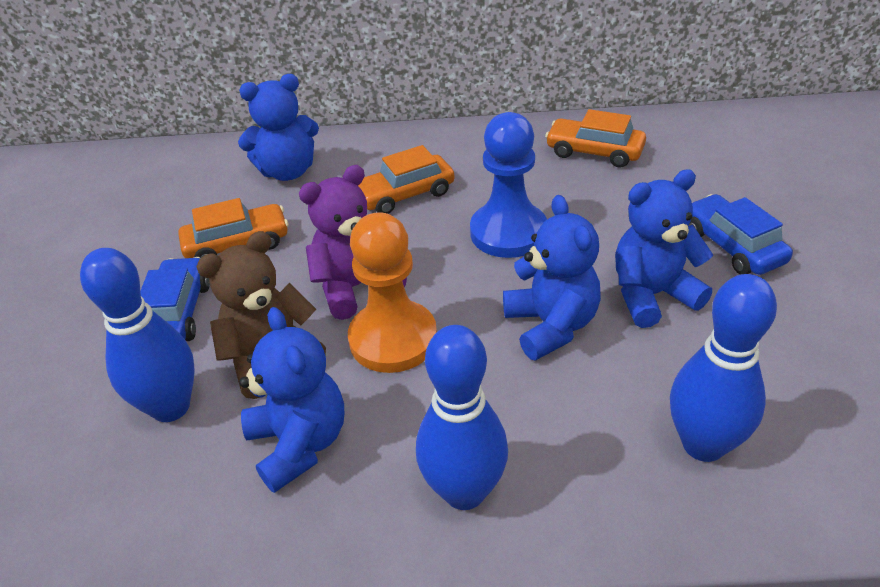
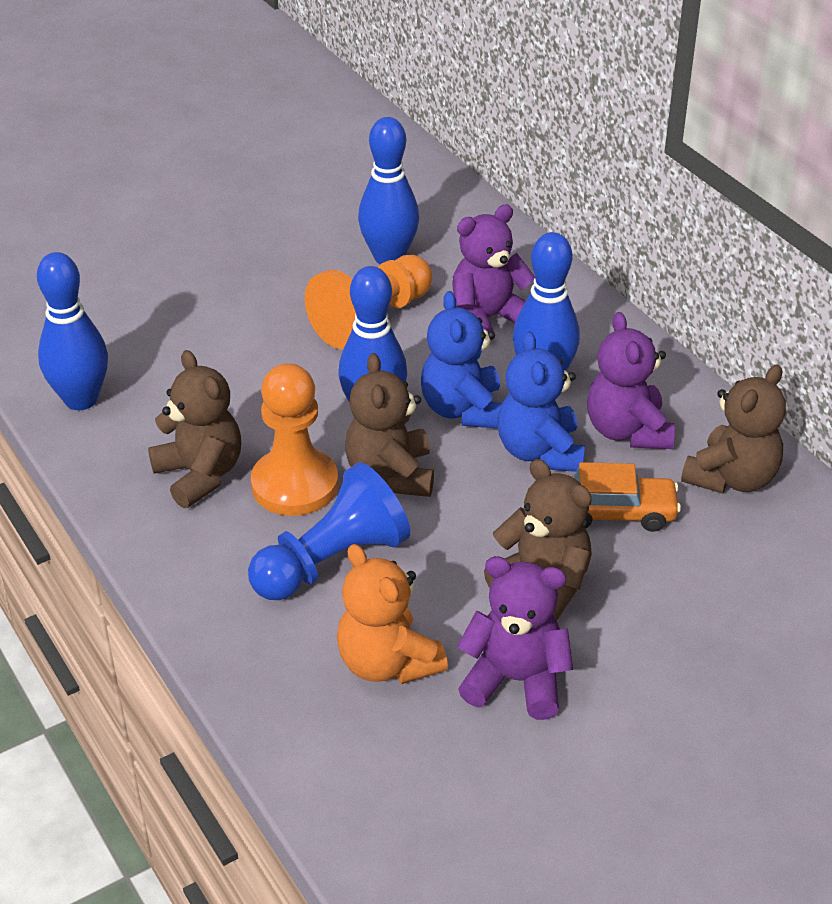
blue bowling pin: 3 -> 4
blue car: 2 -> 0
blue teddy bear: 4 -> 2
brown teddy bear: 1 -> 4
orange car: 3 -> 1
orange pawn: 1 -> 2
orange teddy bear: 0 -> 1
purple teddy bear: 1 -> 3

